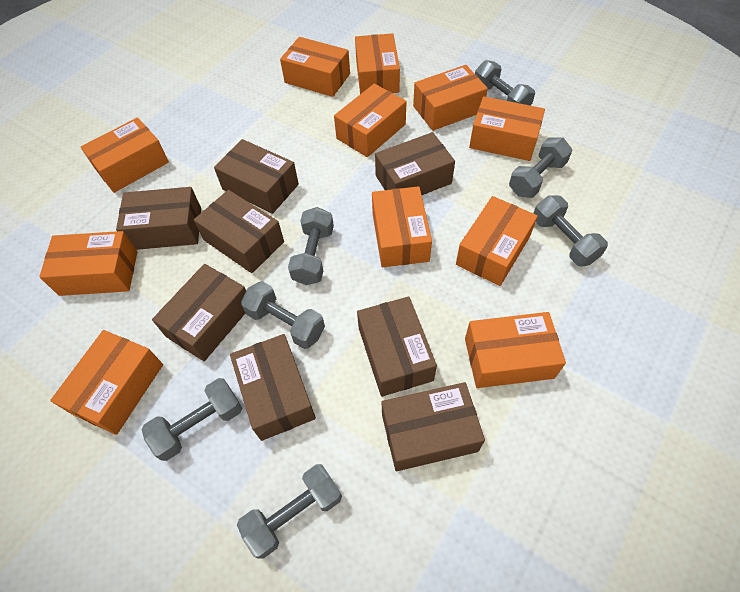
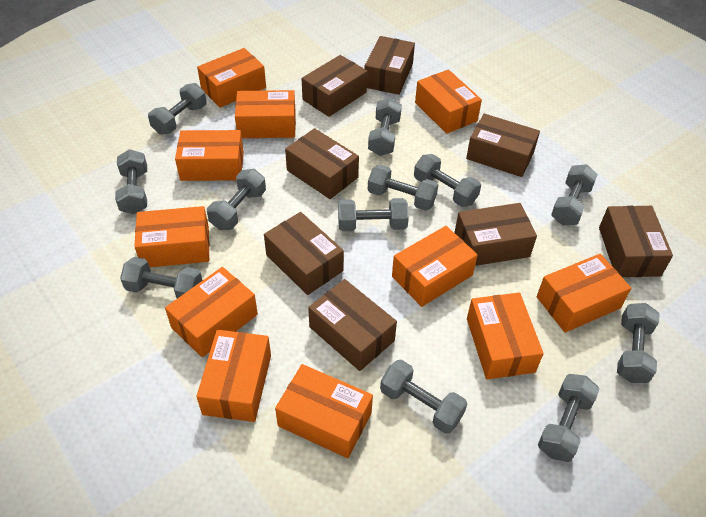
grey dumbbell: 7 -> 12

